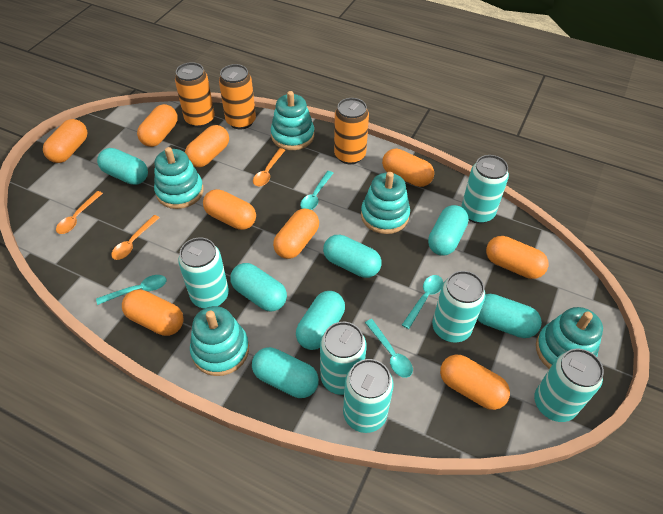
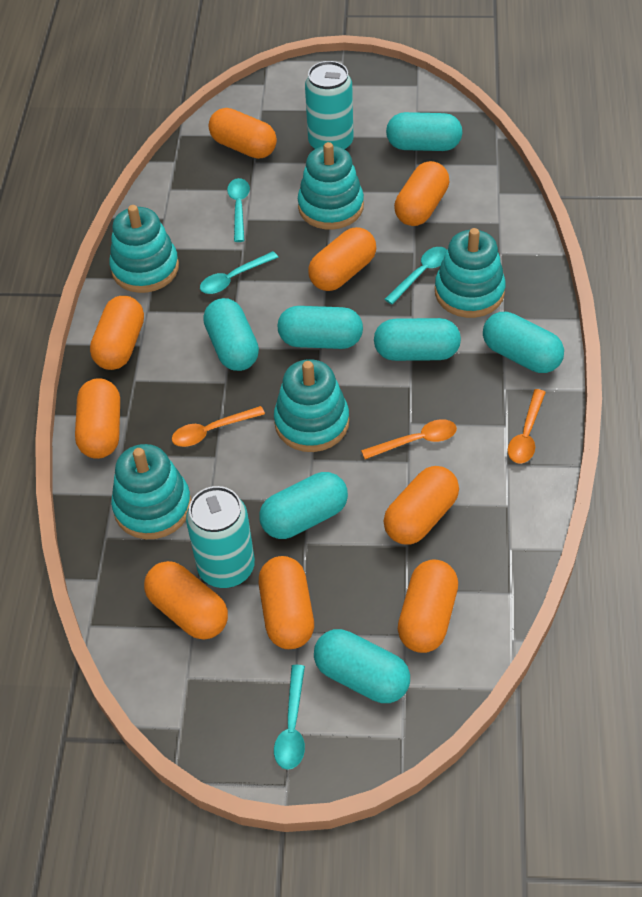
orange can: 3 -> 0
turquoise can: 6 -> 2

